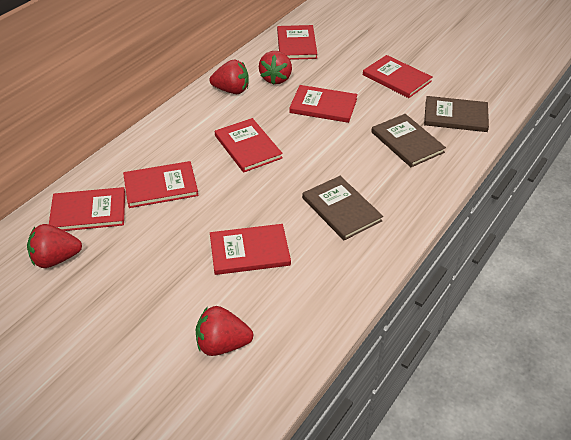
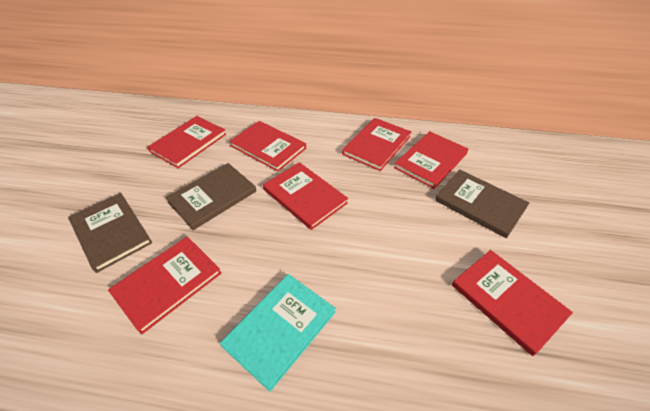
red strawberry: 4 -> 0
turquoise book: 0 -> 1

